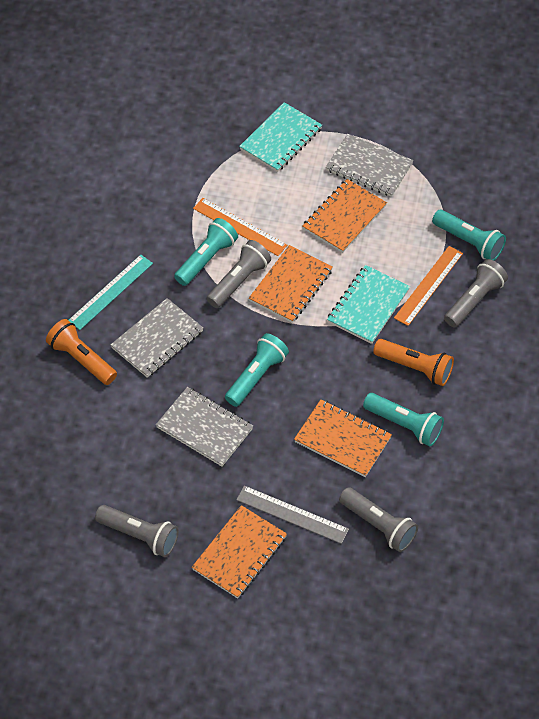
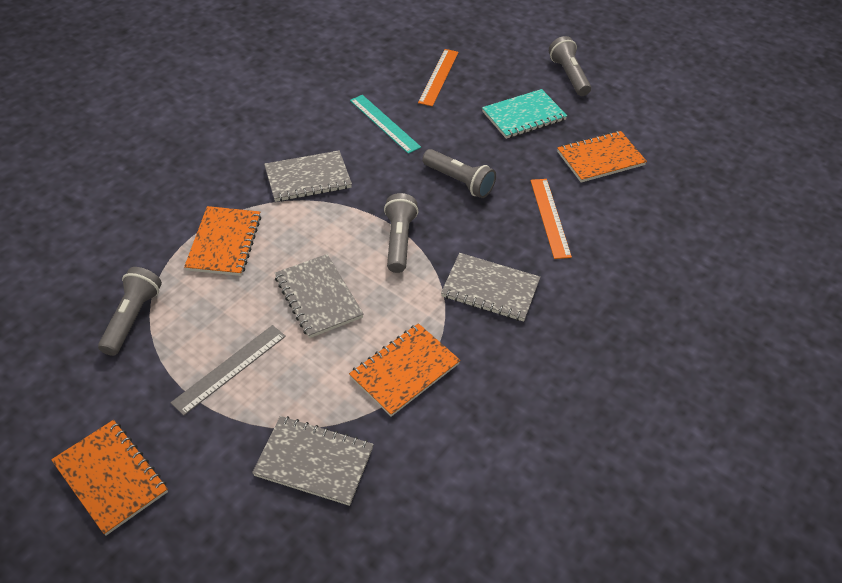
grey notebook: 3 -> 4
orange flashlight: 2 -> 0
turquoise flashlight: 4 -> 0
turquoise notebook: 2 -> 1

